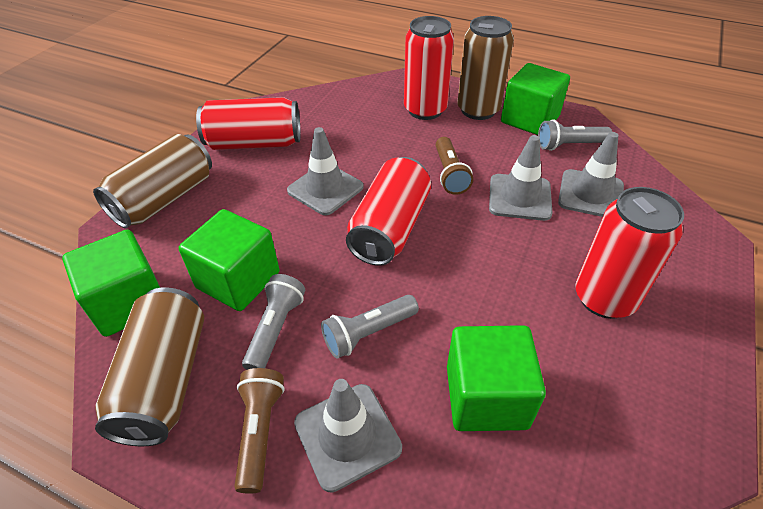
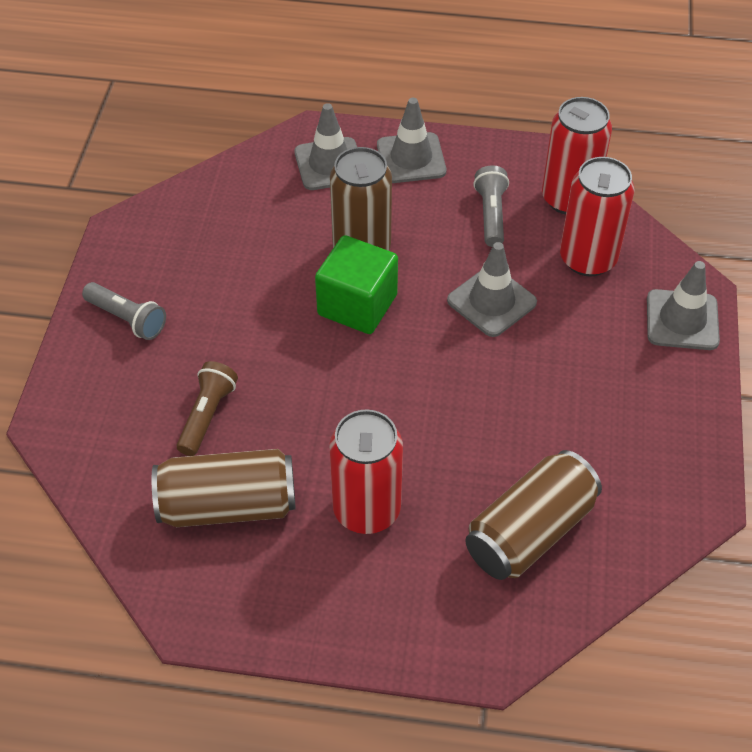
brown flashlight: 2 -> 1
green cube: 4 -> 1
grey flashlight: 3 -> 2
red can: 4 -> 3

